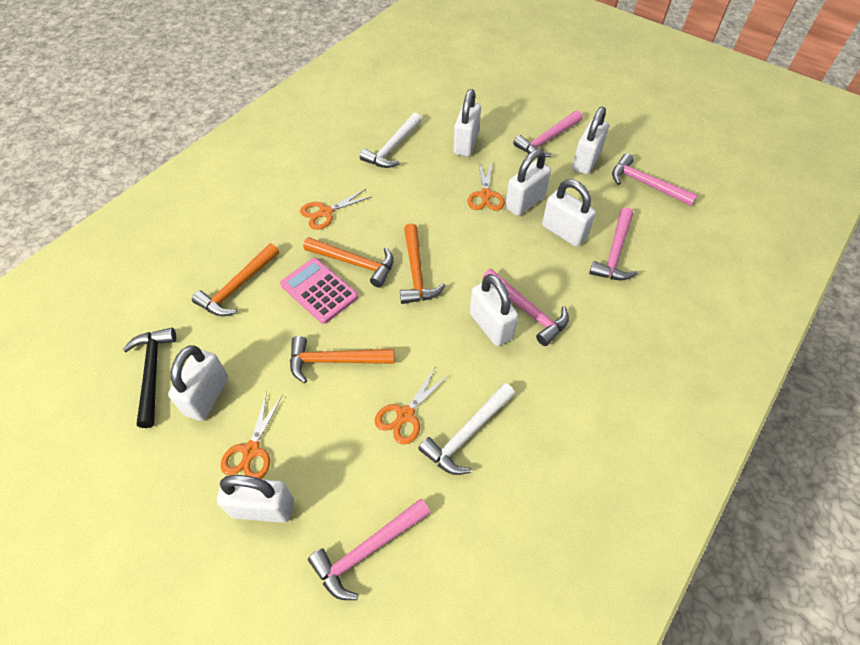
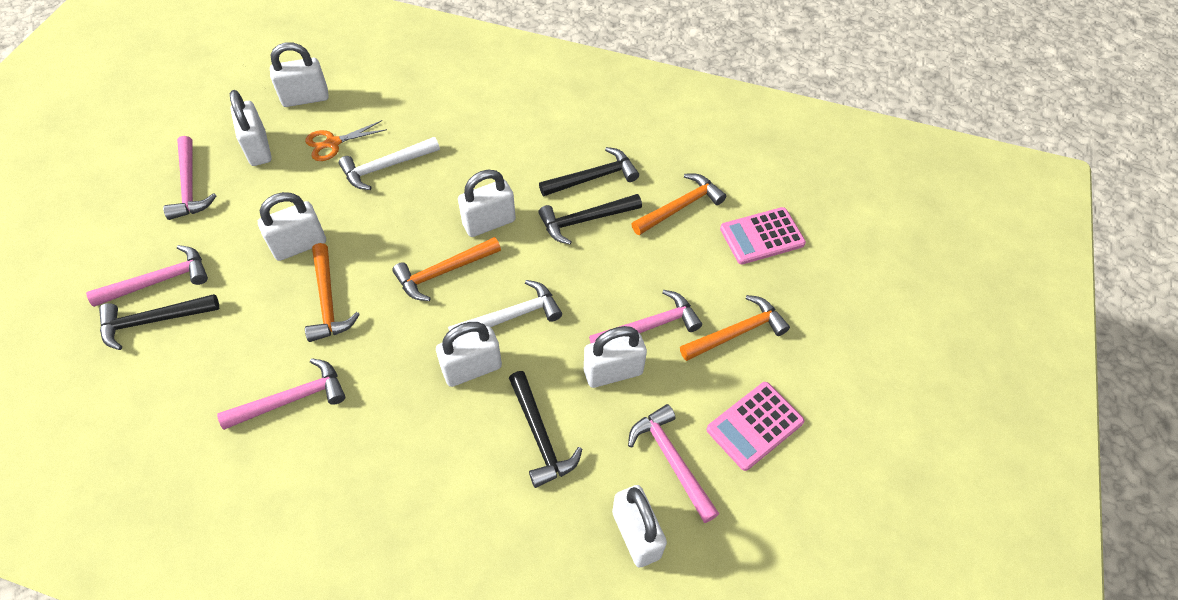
black hammer: 1 -> 4
orange scissors: 4 -> 1
pink calculator: 1 -> 2

